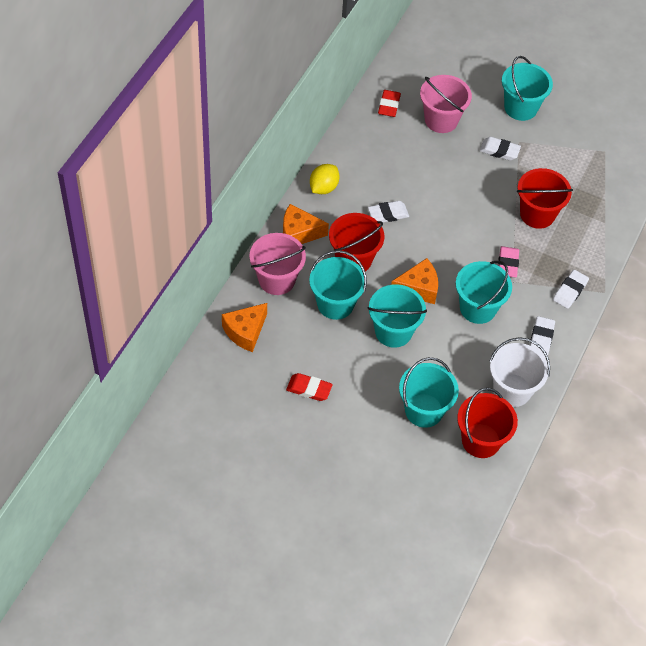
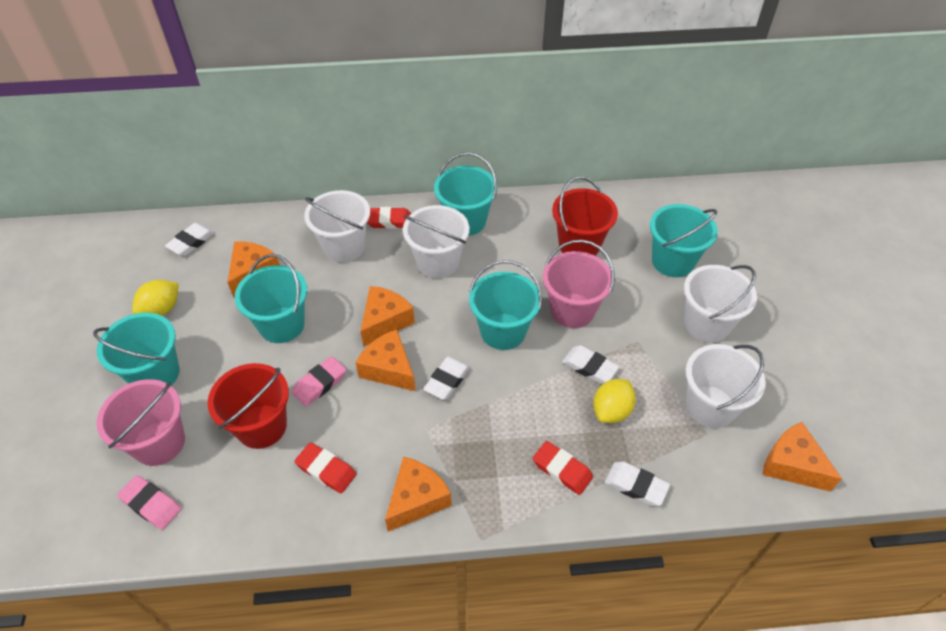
orange cheese: 3 -> 5
pink eraser: 1 -> 2
red bucket: 3 -> 2
red eraser: 2 -> 3
white bucket: 1 -> 4
yellow lemon: 1 -> 2

